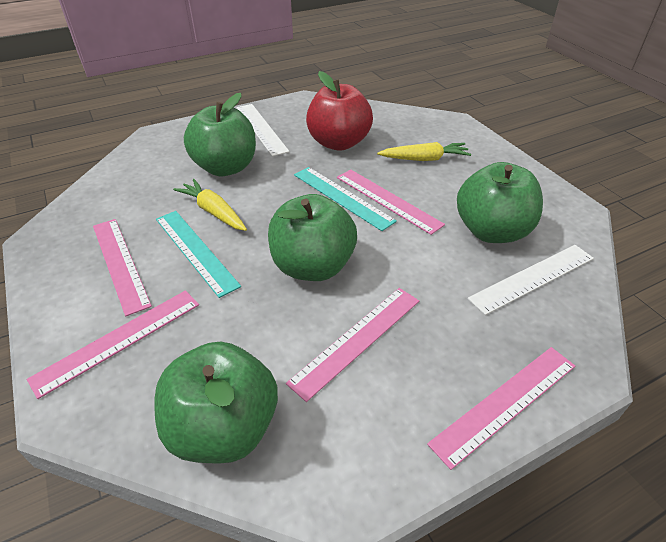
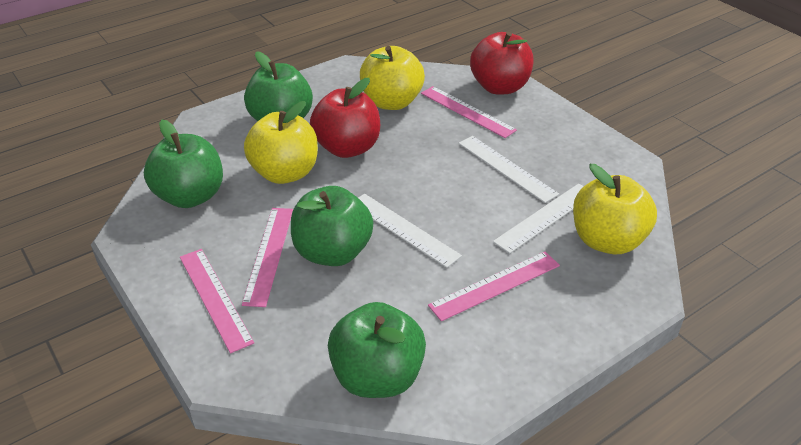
pink ruler: 5 -> 4
red apple: 1 -> 2
turquoise ruler: 2 -> 0
white ruler: 2 -> 3
yellow apple: 0 -> 3
yellow carrot: 2 -> 0

